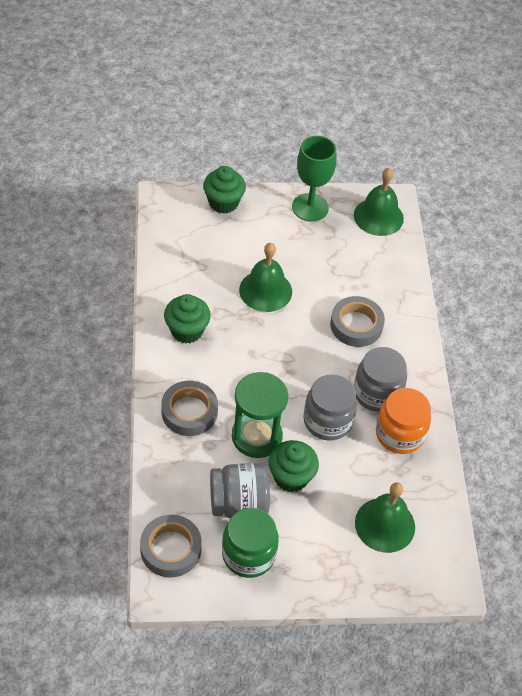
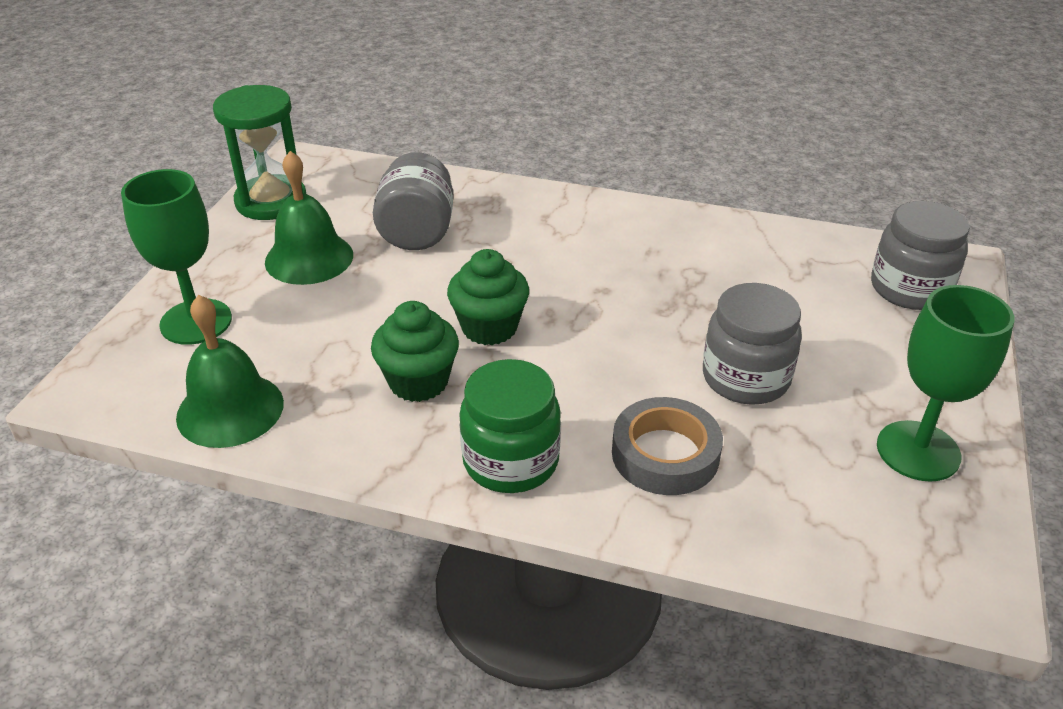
green bell: 3 -> 2
green cupcake: 3 -> 2
green goblet: 1 -> 2
grey tape: 3 -> 1
orange jar: 1 -> 0

